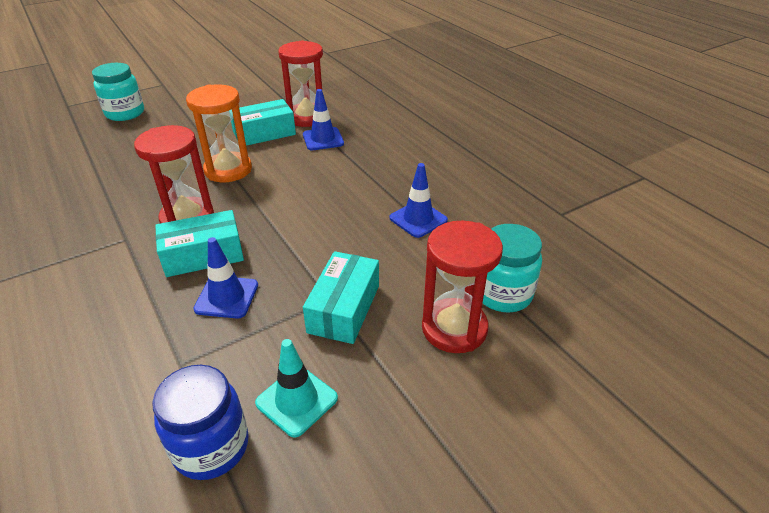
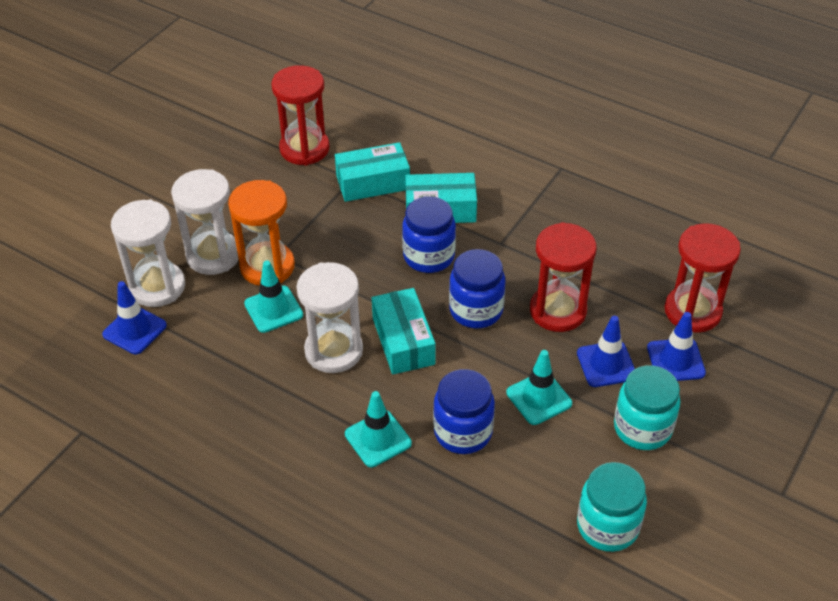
blue jar: 1 -> 3
turquoise traffic cone: 1 -> 3
white hourglass: 0 -> 3

